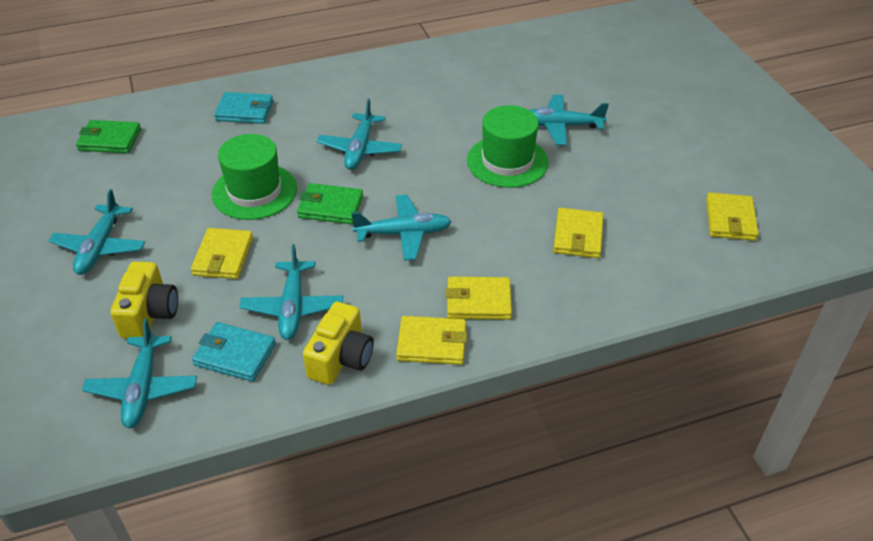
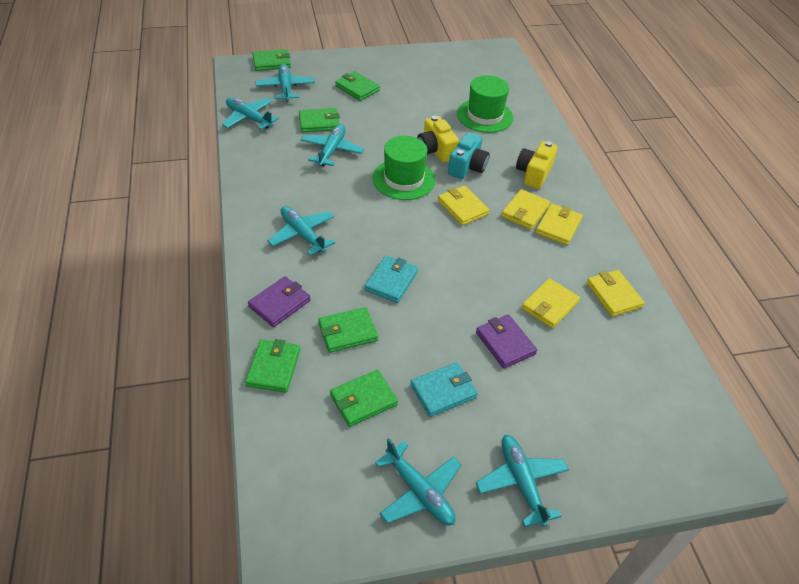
green wallet: 2 -> 6
purple wallet: 0 -> 2
turquoise camera: 0 -> 1

